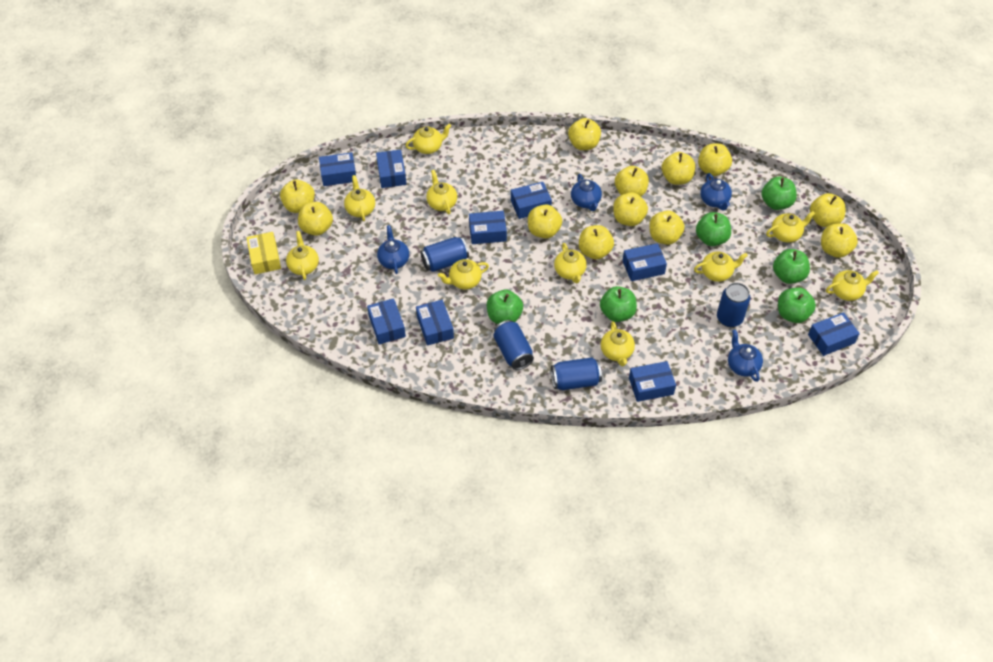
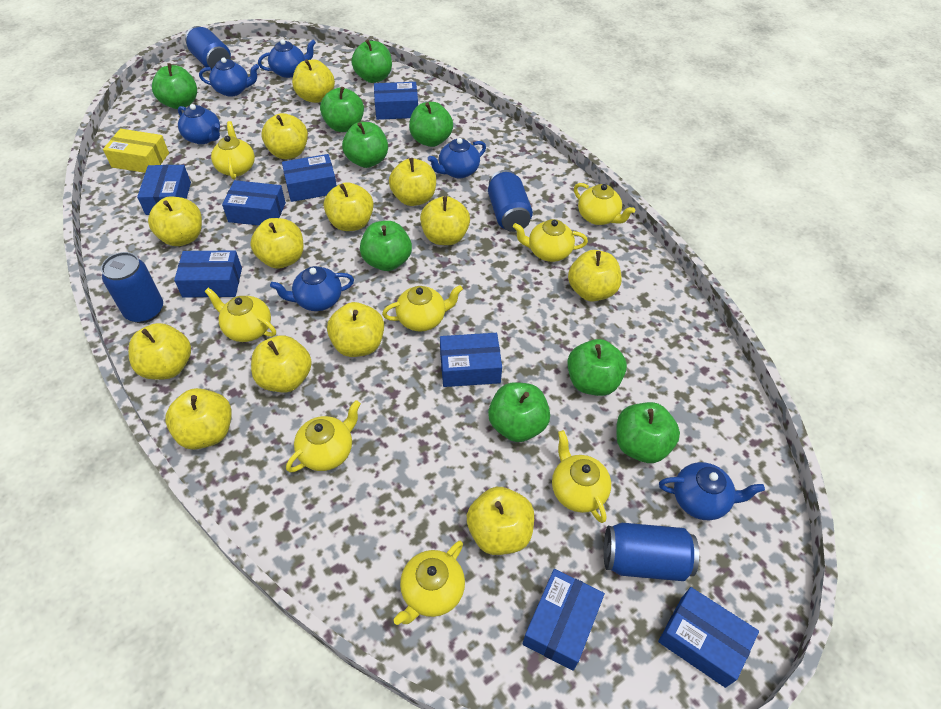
blue box: 9 -> 8
blue teapot: 4 -> 6
green apple: 6 -> 9
yellow apple: 12 -> 13
yellow teapot: 10 -> 8

